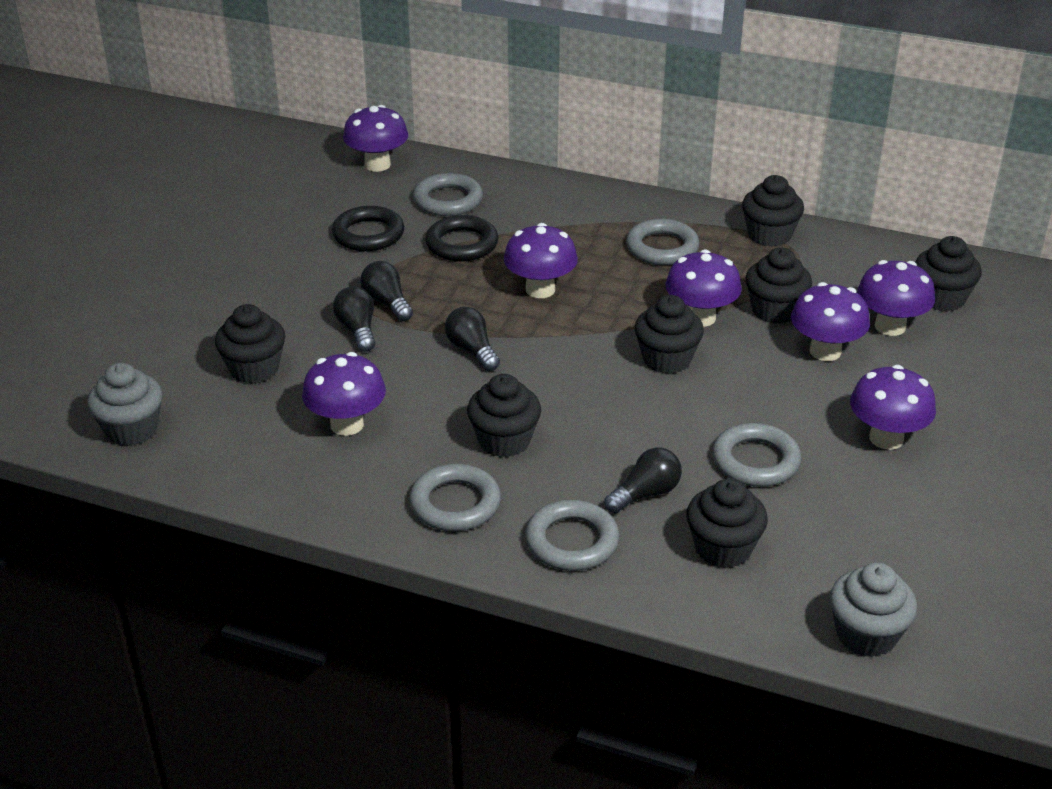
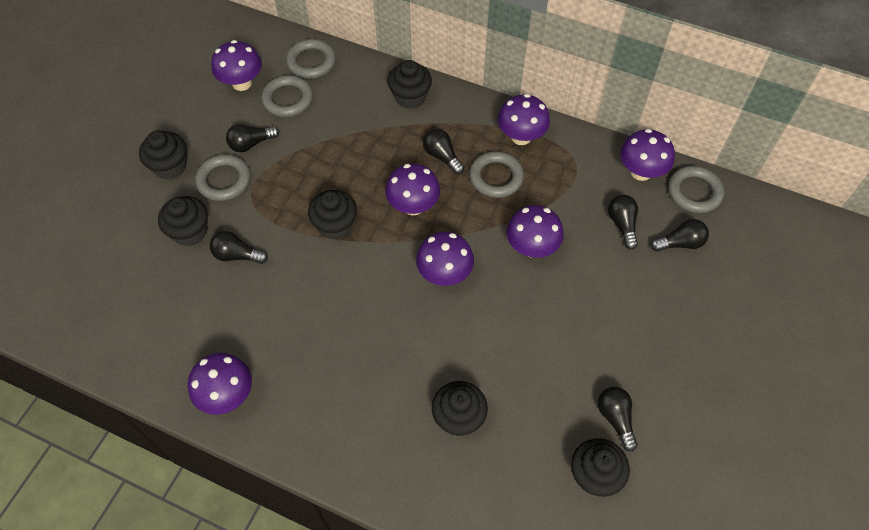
black cupcake: 7 -> 6
black light bulb: 4 -> 6
black ring: 2 -> 0
grey cupcake: 2 -> 0

